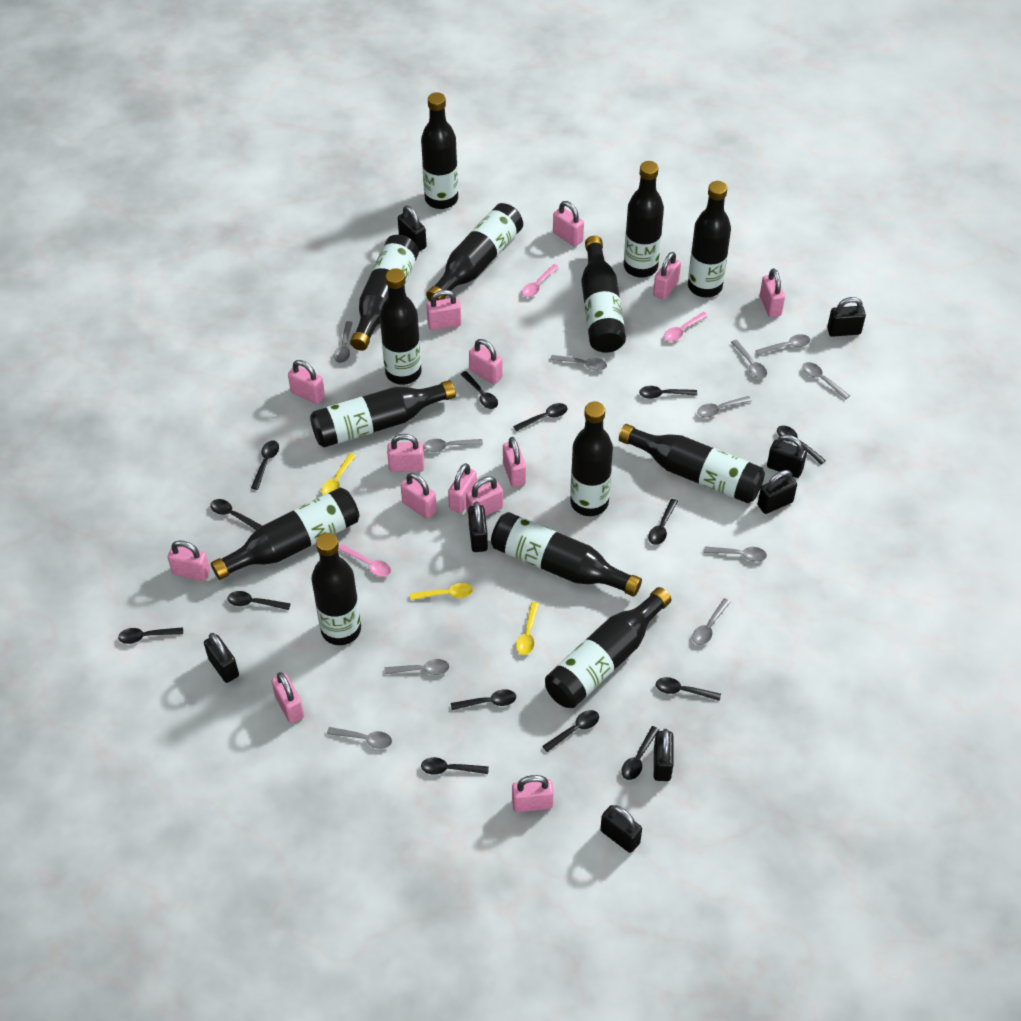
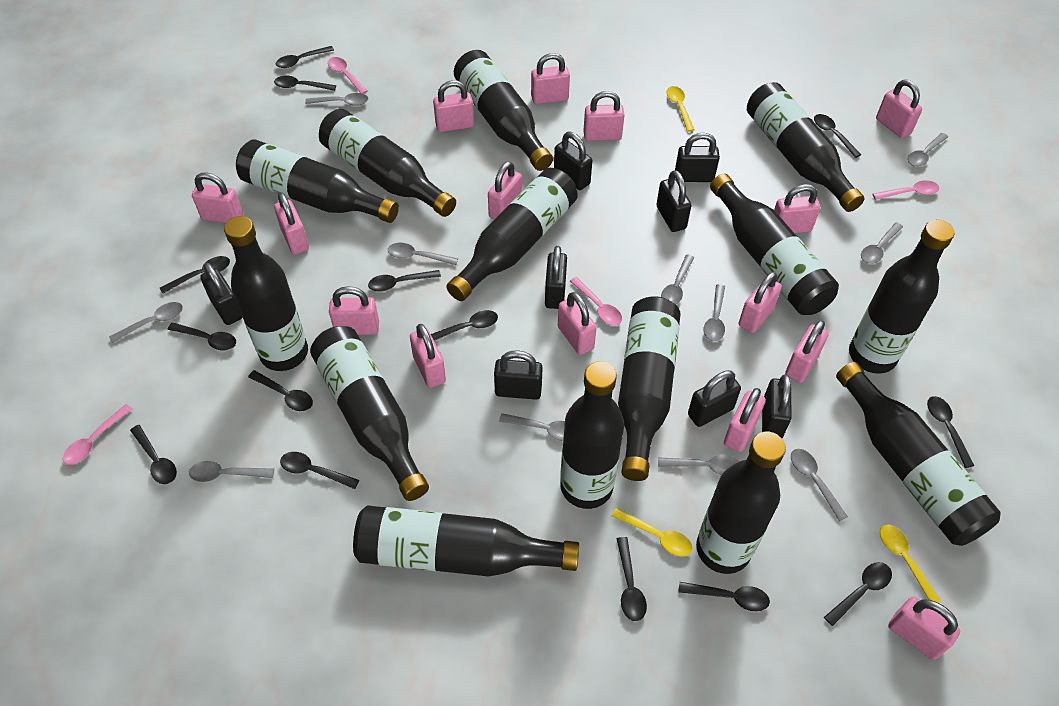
pink padlock: 14 -> 15
pink spoon: 3 -> 4

